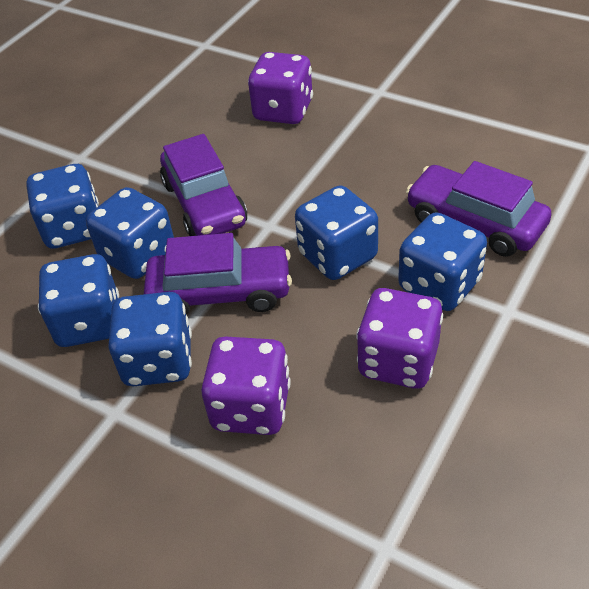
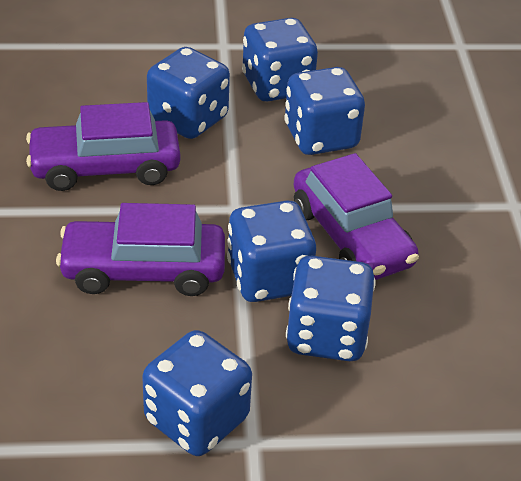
purple dice: 3 -> 0

